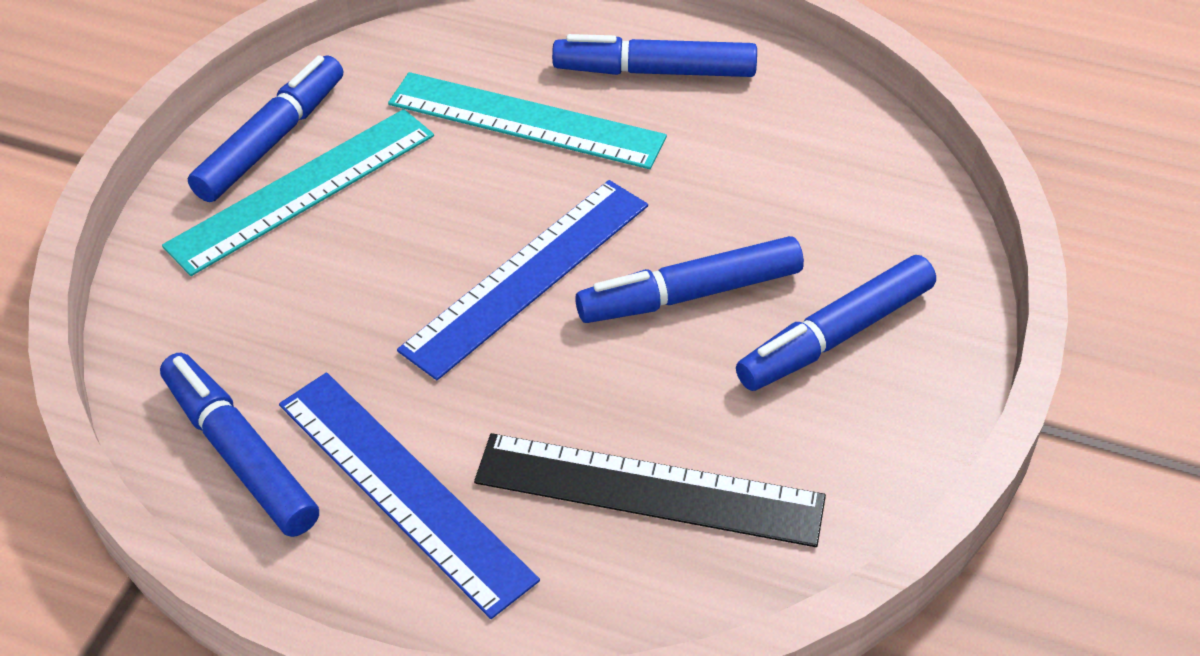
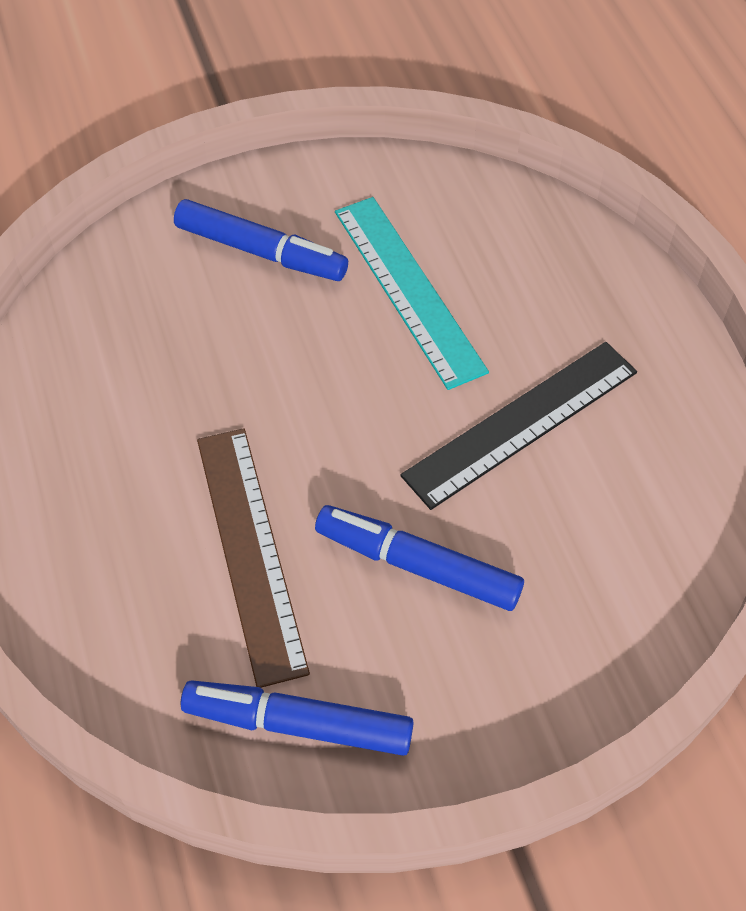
blue marker: 5 -> 3
blue ruler: 2 -> 0
brown ruler: 0 -> 1
turquoise ruler: 2 -> 1

